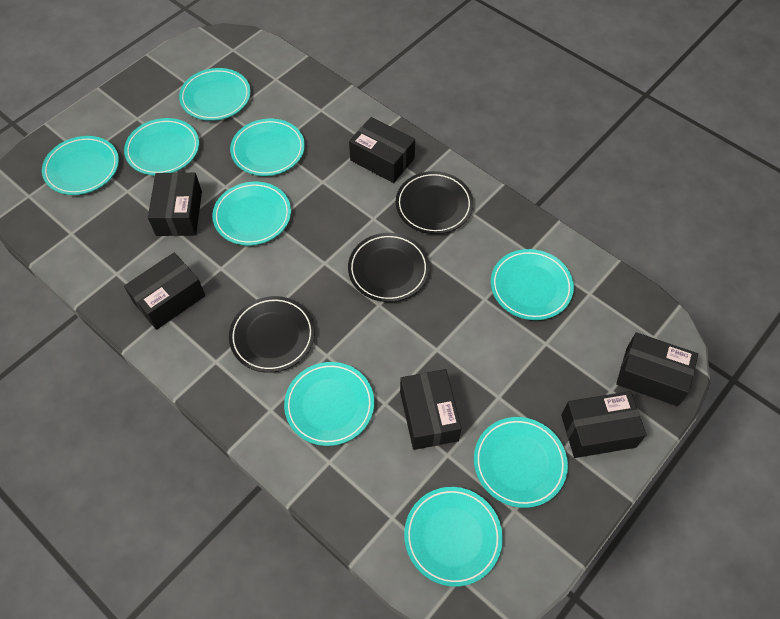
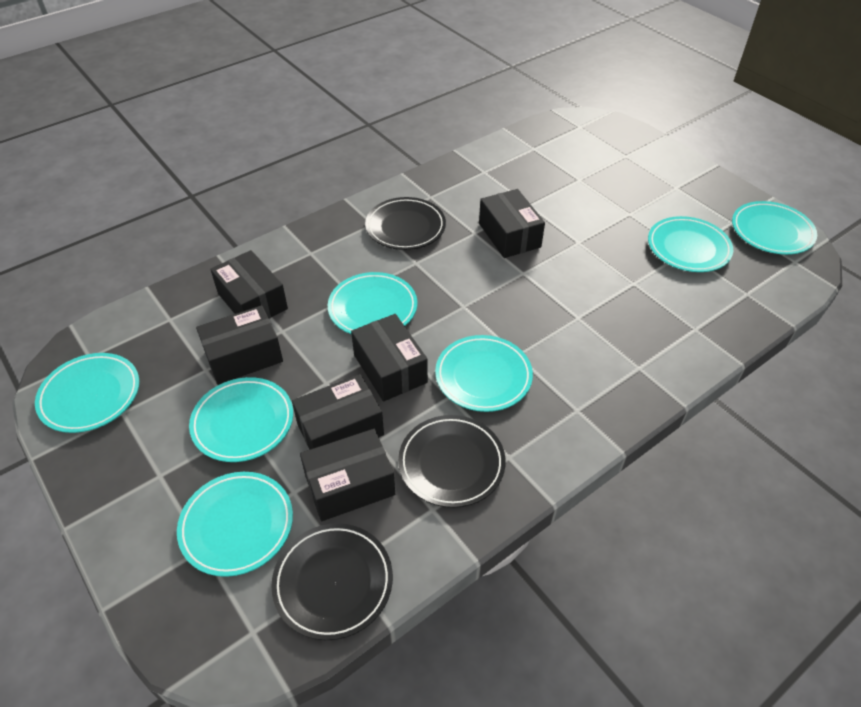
turquoise plate: 9 -> 7

